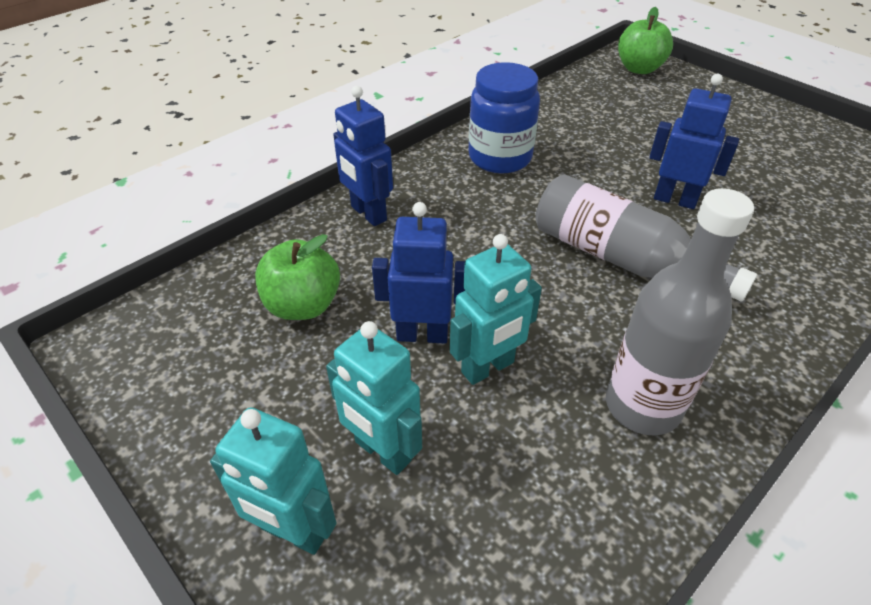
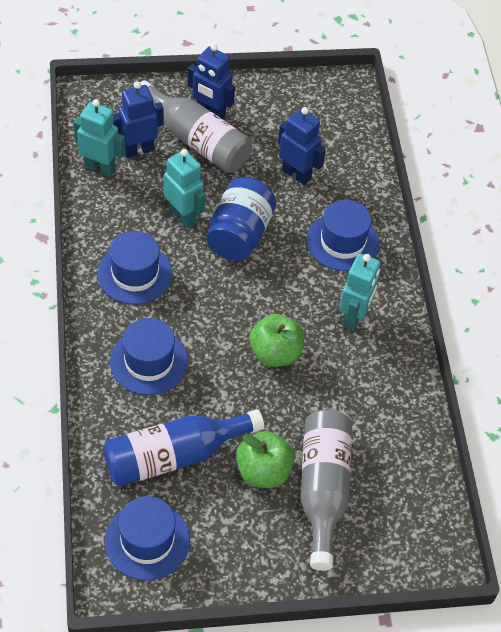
blue bottle: 0 -> 1
blue hat: 0 -> 4

